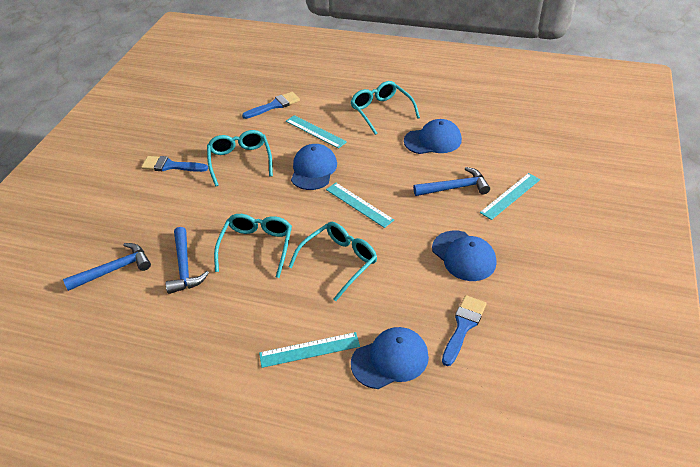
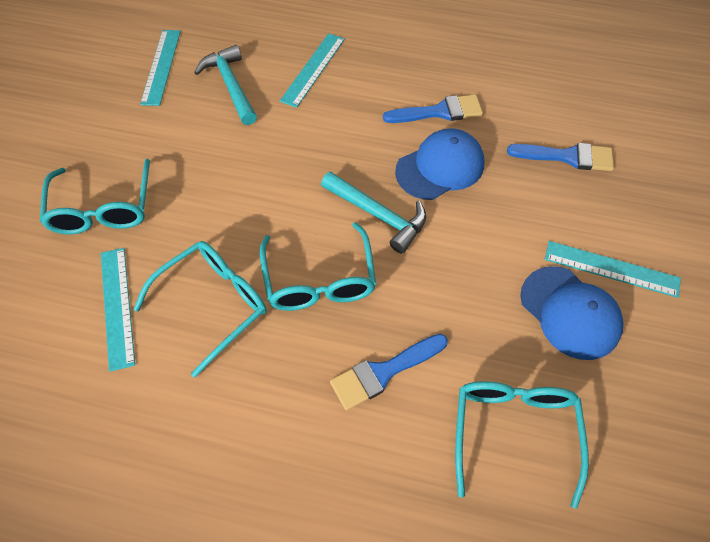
blue cap: 4 -> 2
blue hammer: 3 -> 0
turquoise hammer: 0 -> 2

